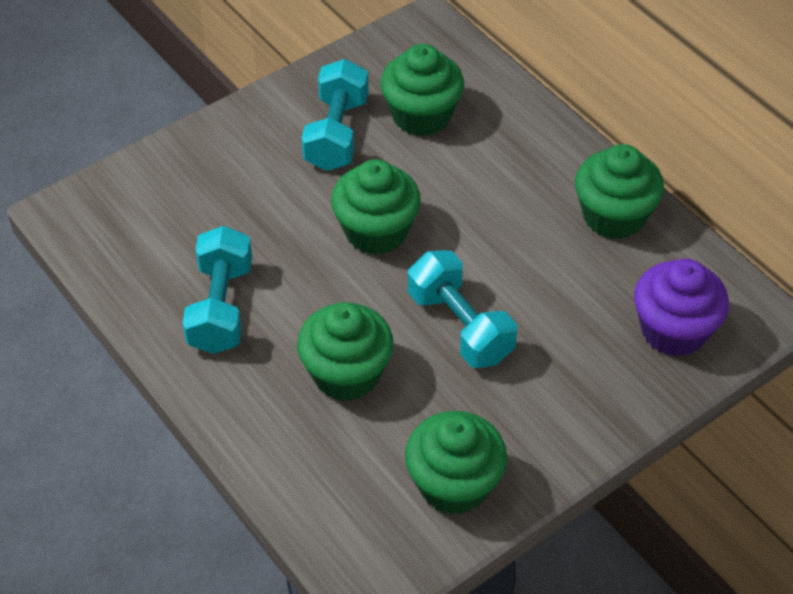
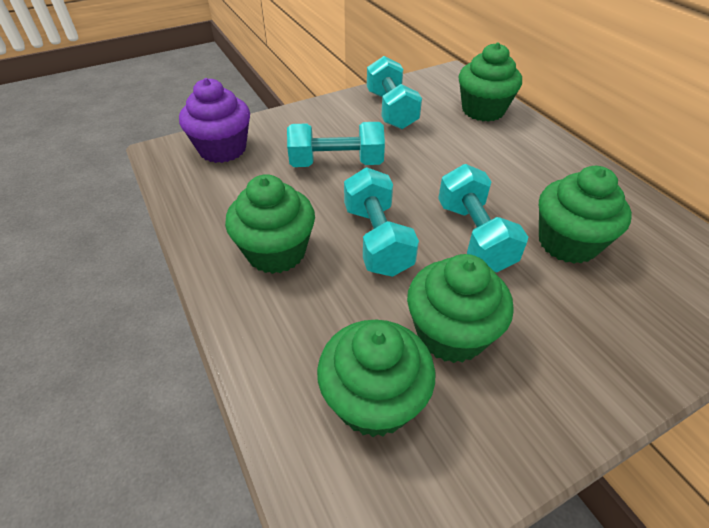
turquoise dumbbell: 3 -> 4

